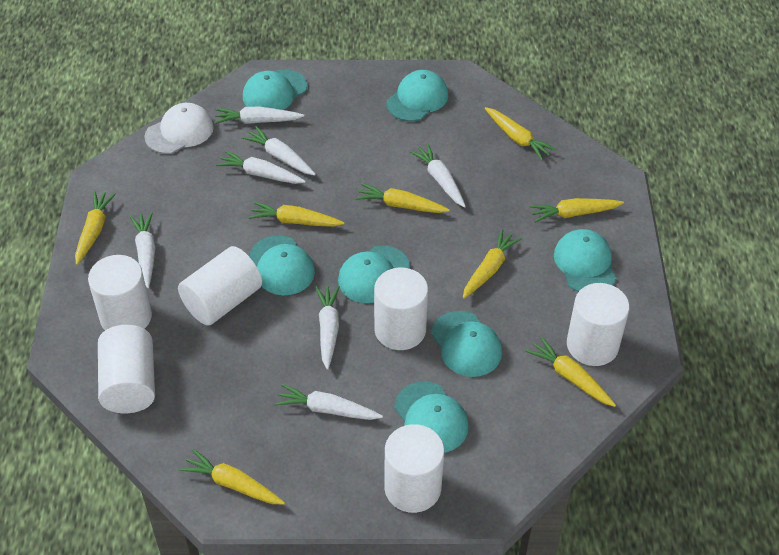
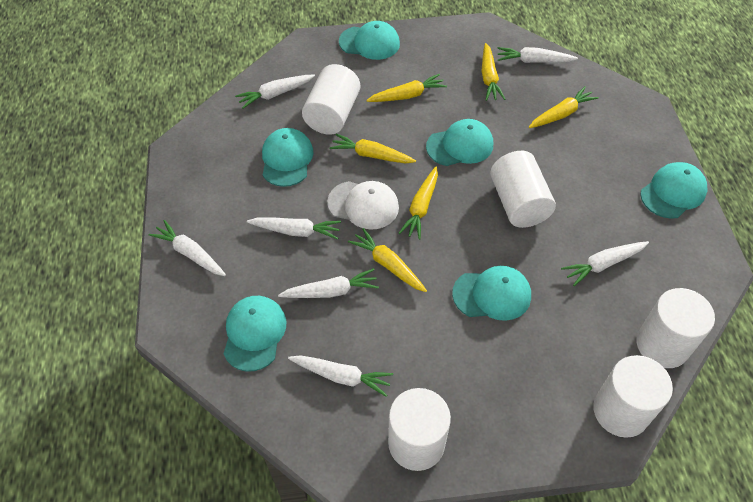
turquoise cap: 7 -> 6
white cylinder: 6 -> 5
yellow carrot: 8 -> 6

